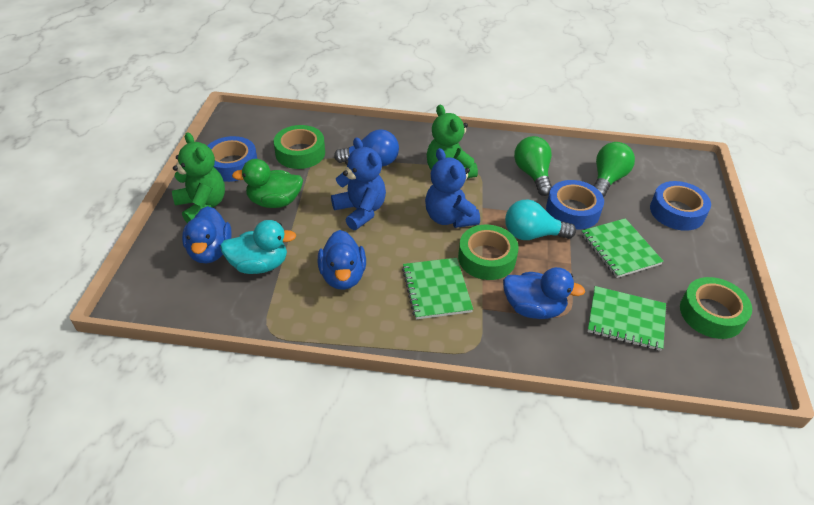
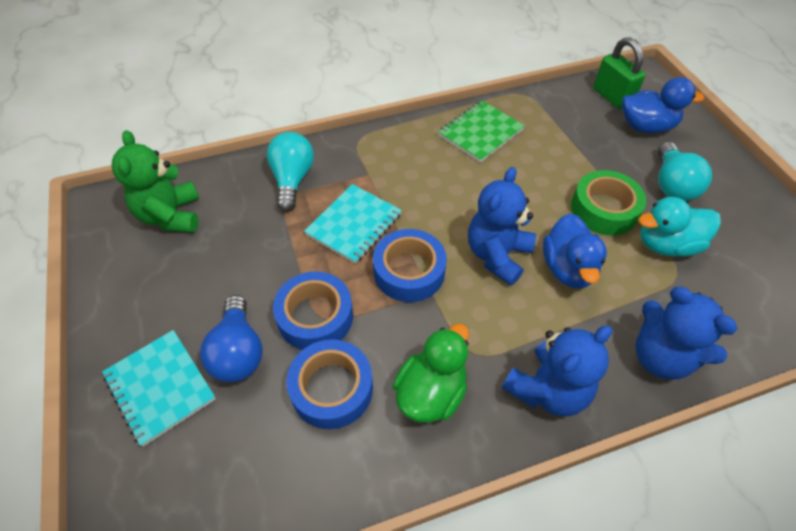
blue duck: 3 -> 2
blue teddy bear: 2 -> 3
green light bulb: 2 -> 0
green notebook: 3 -> 1
green padlock: 0 -> 1
green tape: 3 -> 1
green teddy bear: 2 -> 1
turquoise light bulb: 1 -> 2
turquoise notebook: 0 -> 2

